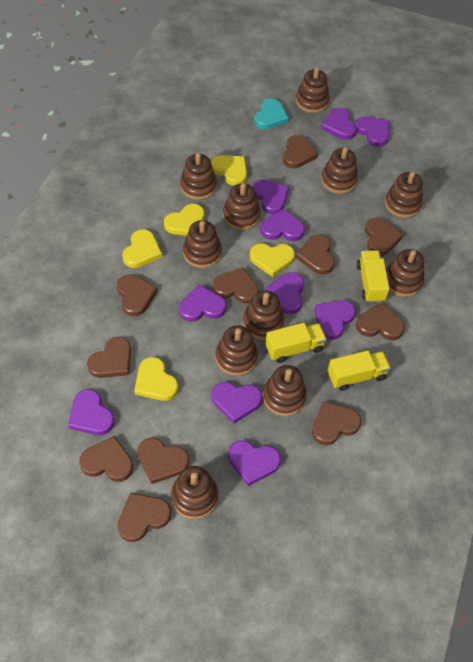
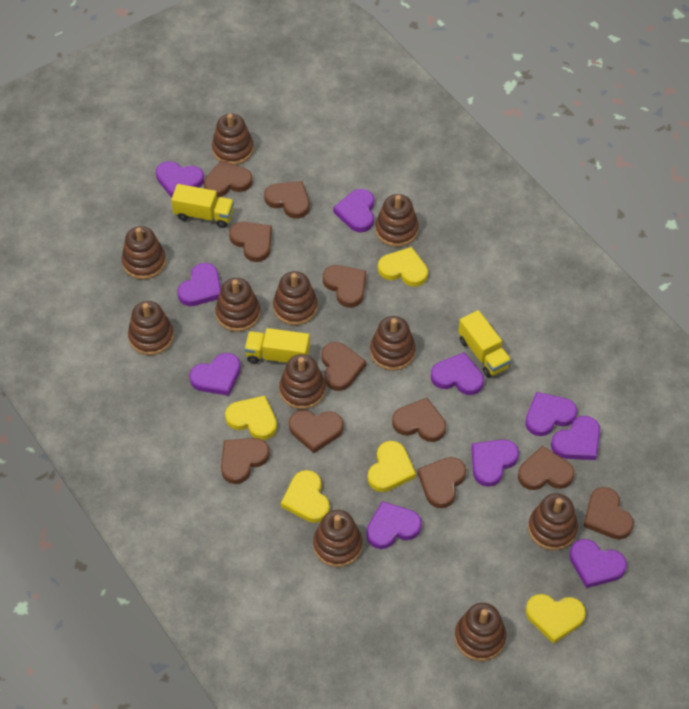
turquoise heart: 1 -> 0

